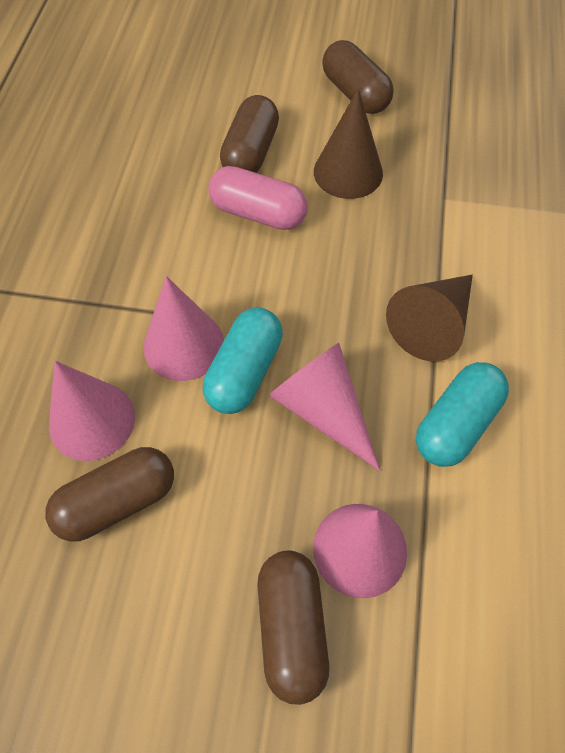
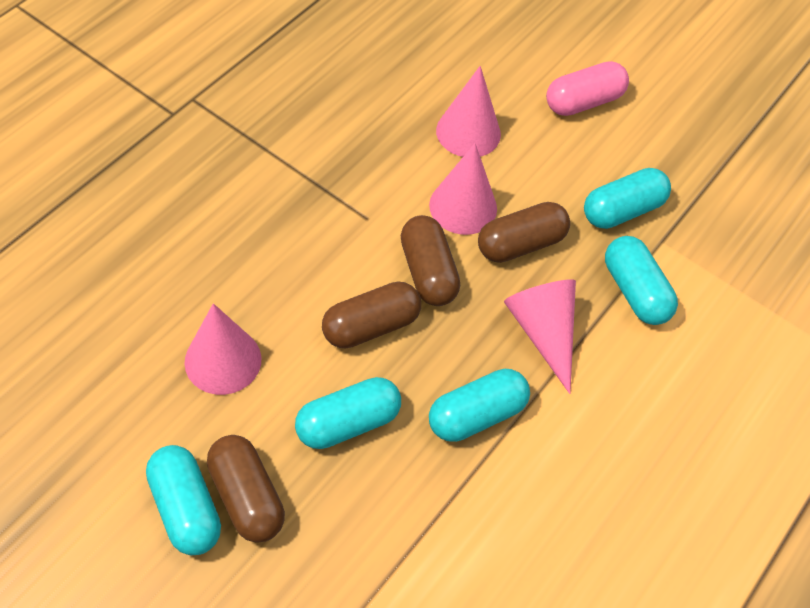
brown cone: 2 -> 0
turquoise capsule: 2 -> 5

